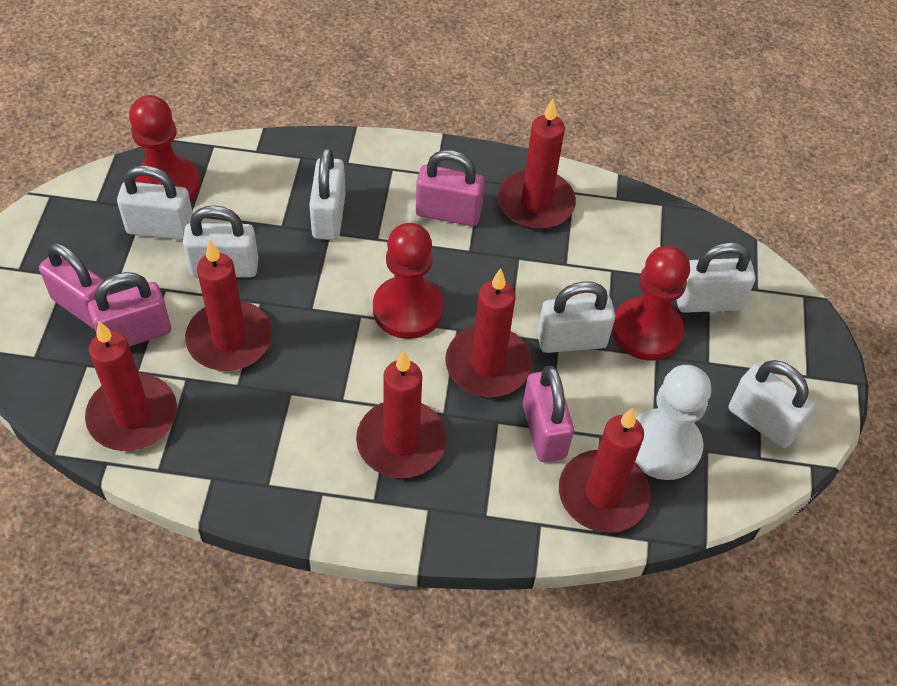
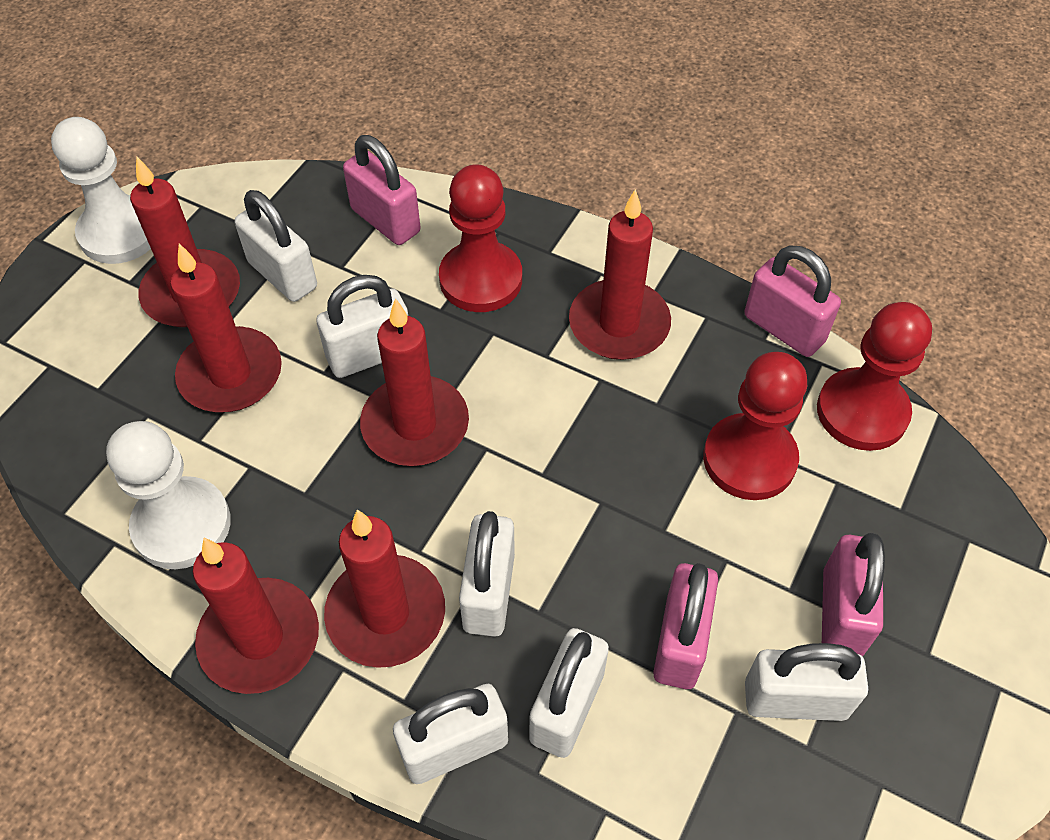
white pawn: 1 -> 2

